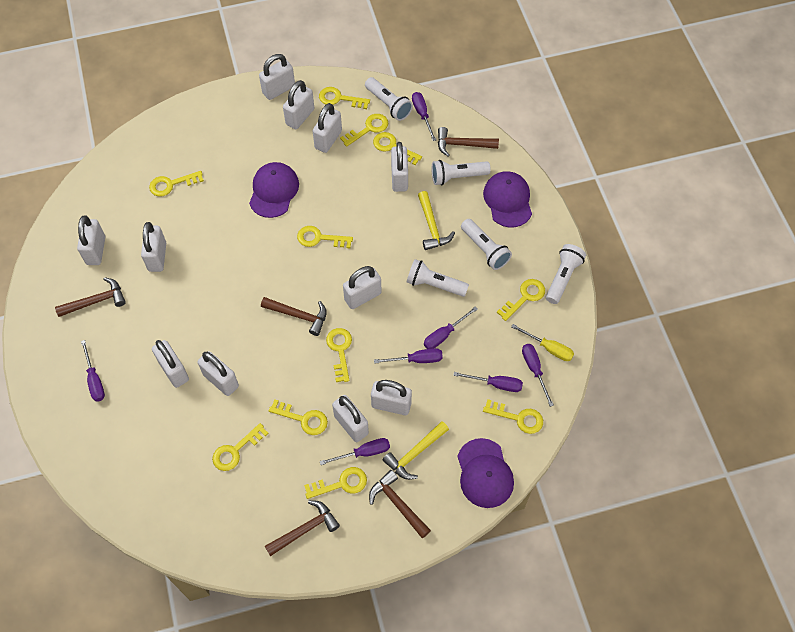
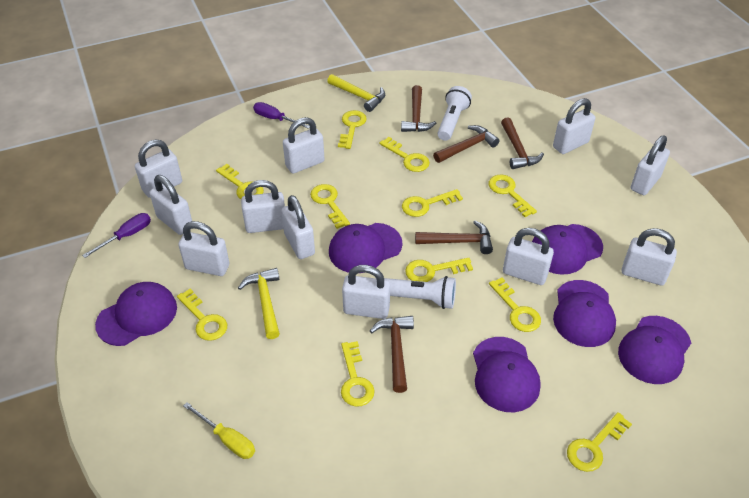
purple cap: 3 -> 6
purple screwdriver: 7 -> 2
white flashlight: 5 -> 2

